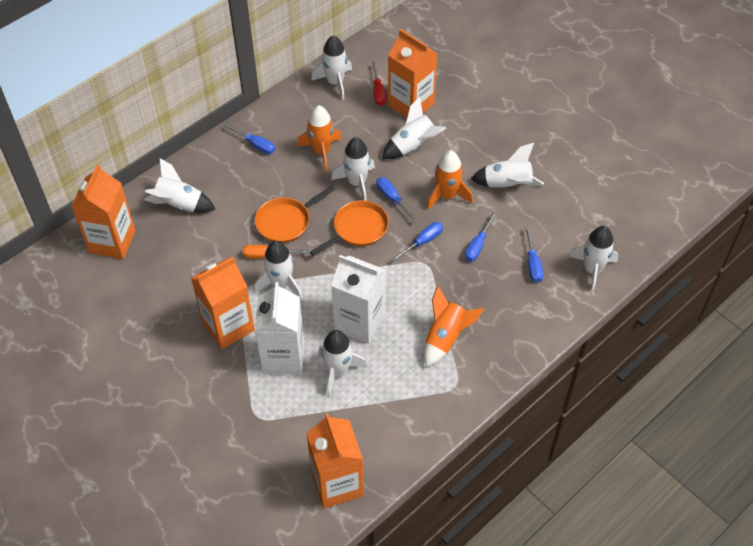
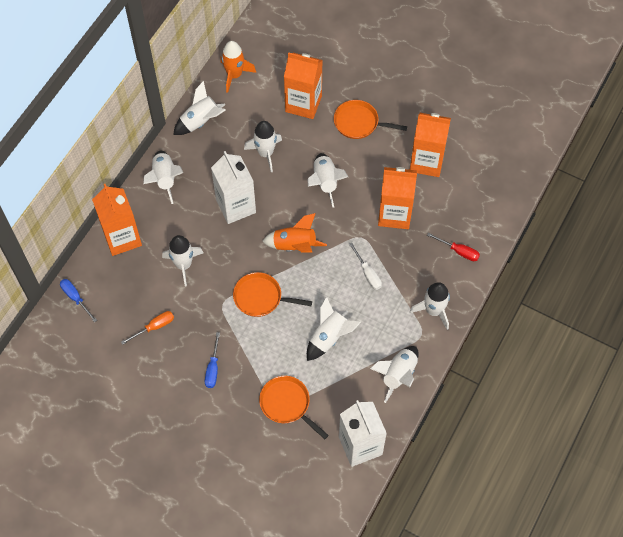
blue screwdriver: 5 -> 2
orange pan: 2 -> 3
orange rocket: 3 -> 2
white screwdriver: 0 -> 1

